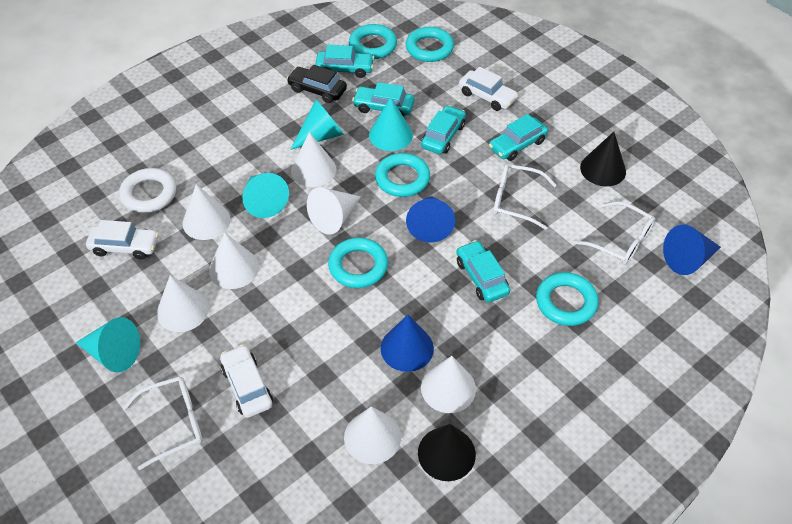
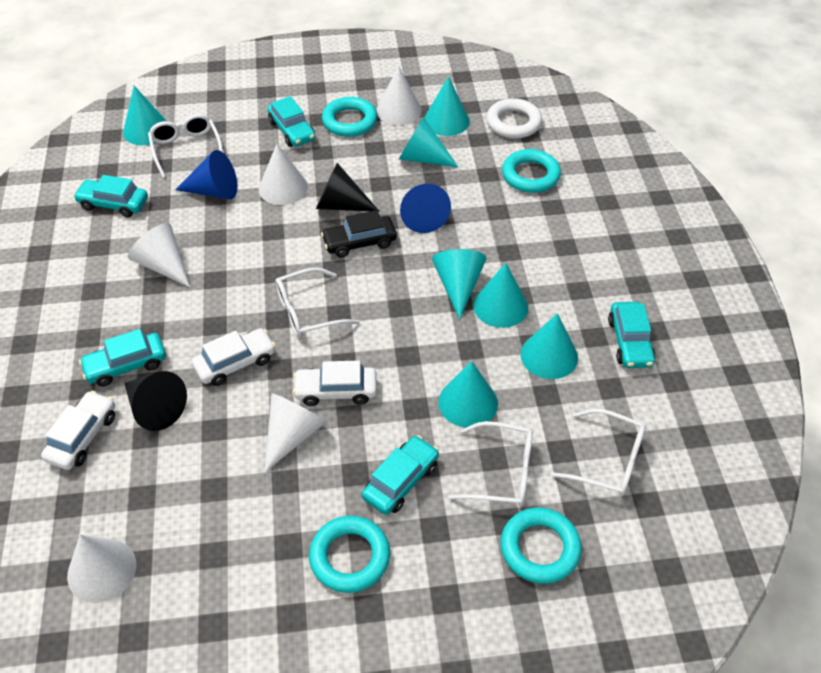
blue cone: 3 -> 2
turquoise cone: 4 -> 7
turquoise ring: 5 -> 4
white cone: 7 -> 5
white glasses: 3 -> 4

